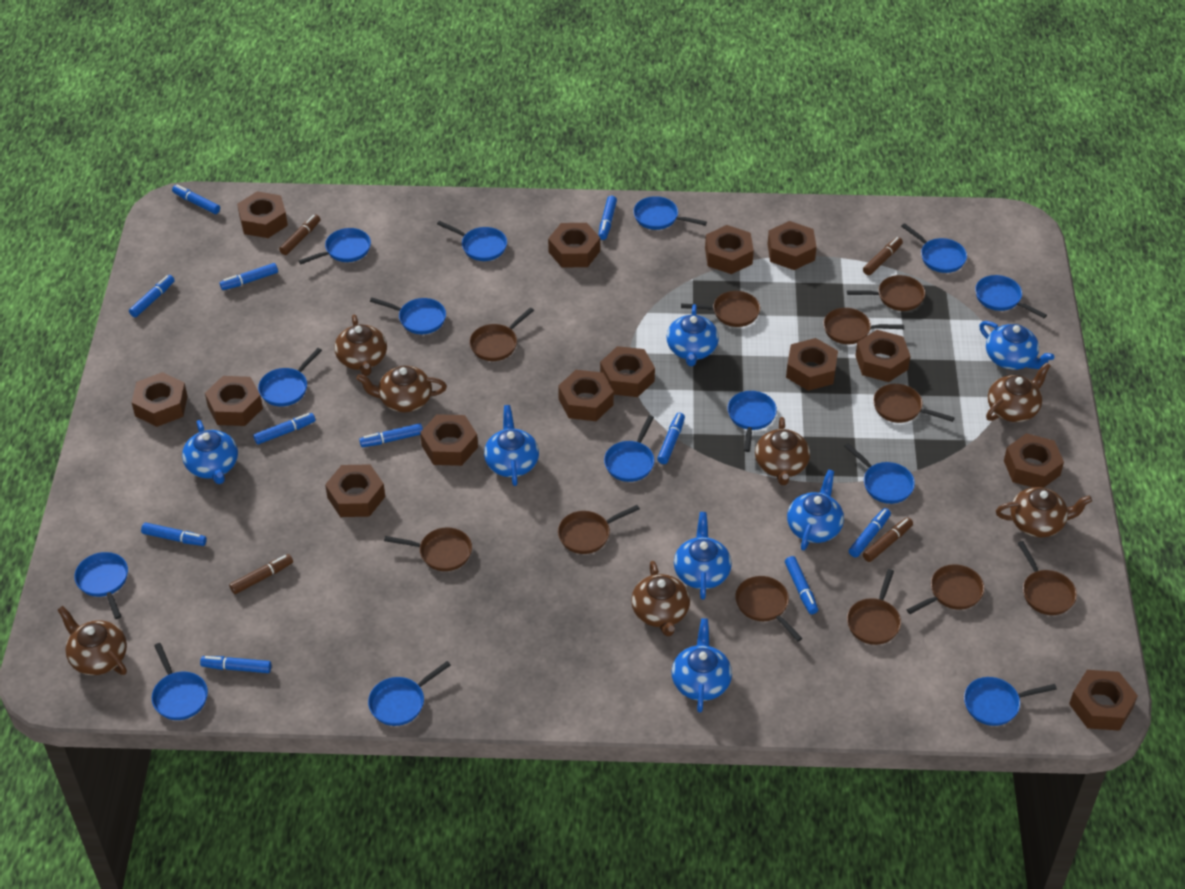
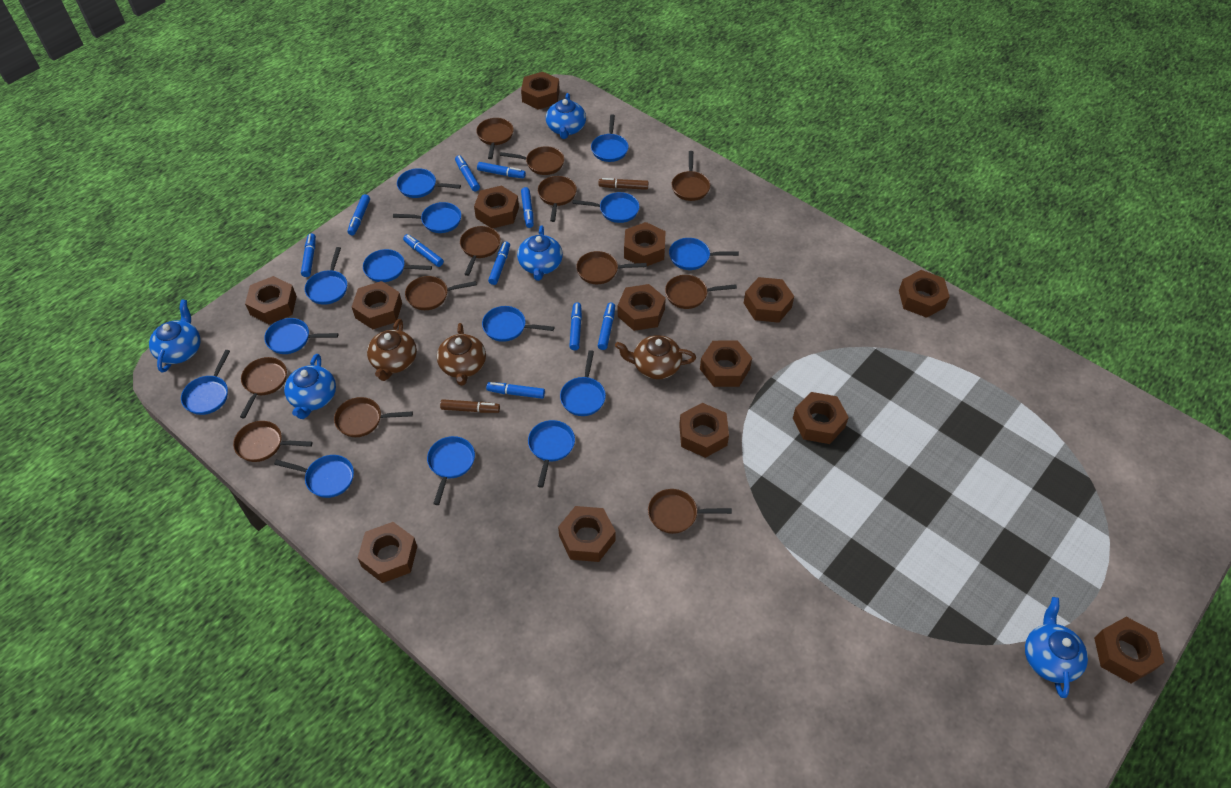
blue marker: 11 -> 10
blue teapot: 7 -> 5
brown marker: 4 -> 2
brown pan: 11 -> 12
brown teapot: 7 -> 3

